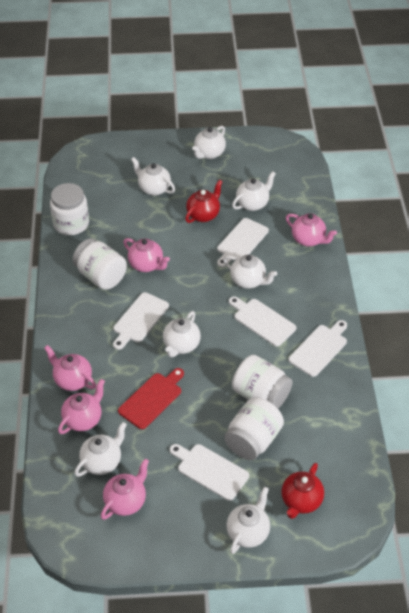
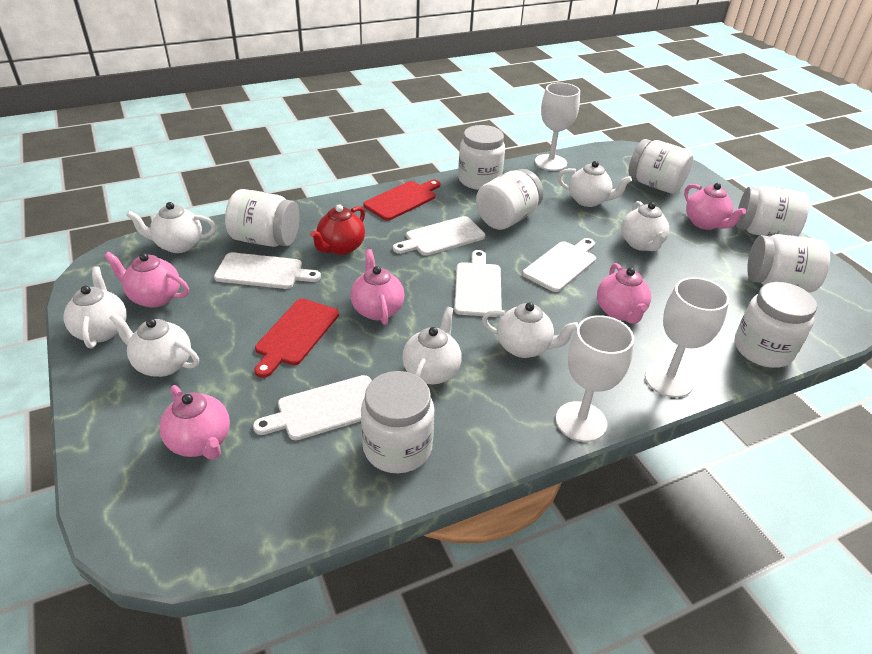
red cutting board: 1 -> 2
red teapot: 2 -> 1
white goblet: 0 -> 3
white jar: 4 -> 8

